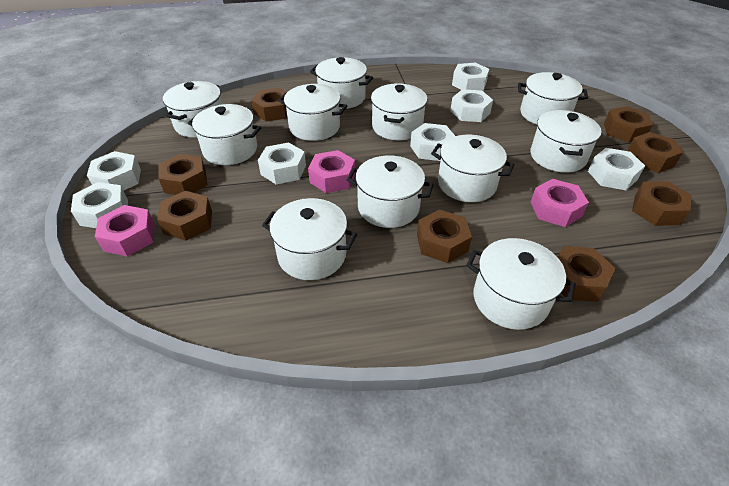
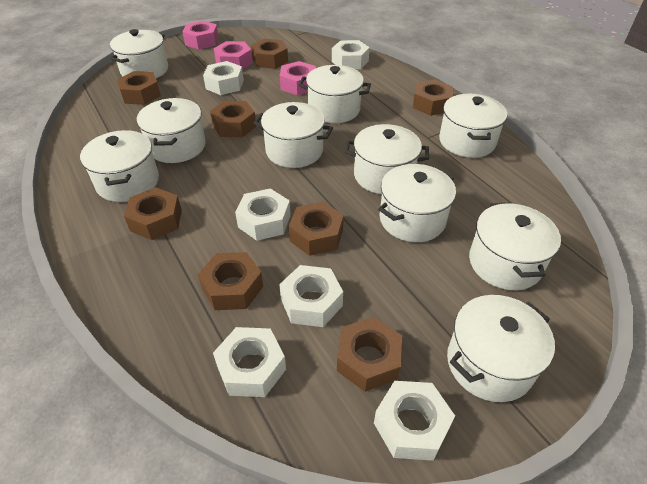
white nut: 7 -> 6
white pot: 11 -> 10

